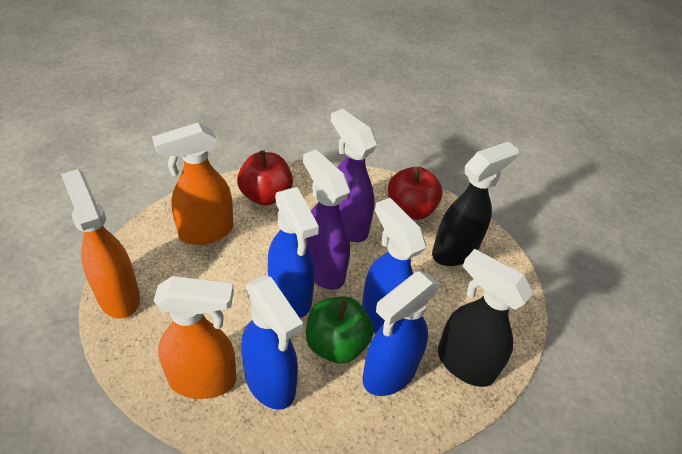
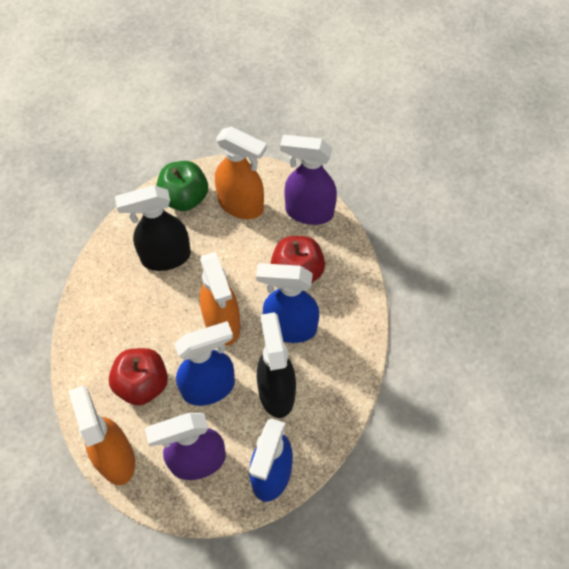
blue spray bottle: 4 -> 3

